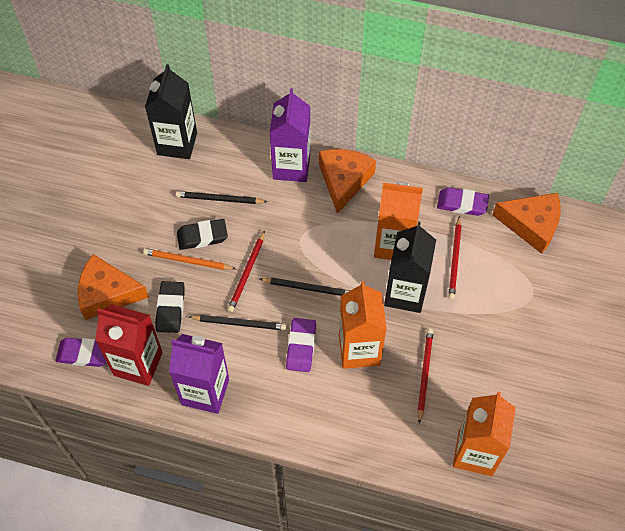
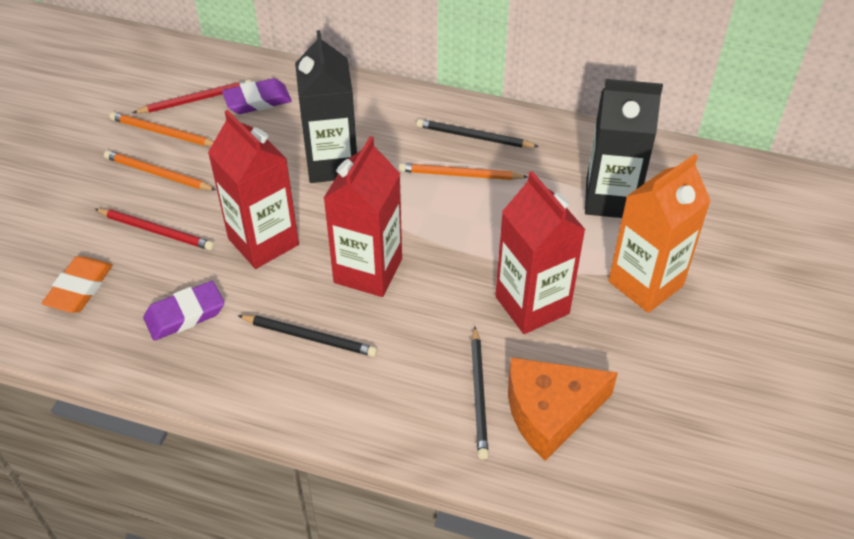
black eraser: 2 -> 0
orange carton: 3 -> 1
orange cheese: 3 -> 1
orange eraser: 0 -> 1
orange pencil: 1 -> 3
purple carton: 2 -> 0
purple eraser: 3 -> 2
red carton: 1 -> 3
red pencil: 3 -> 2

